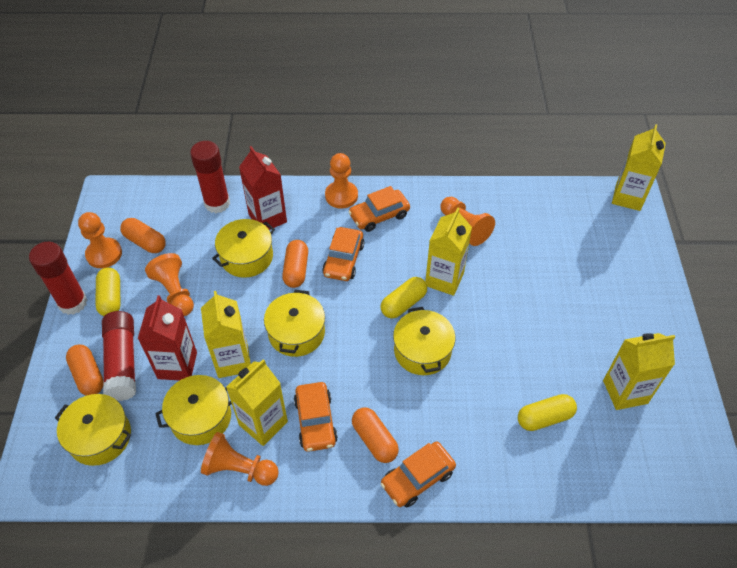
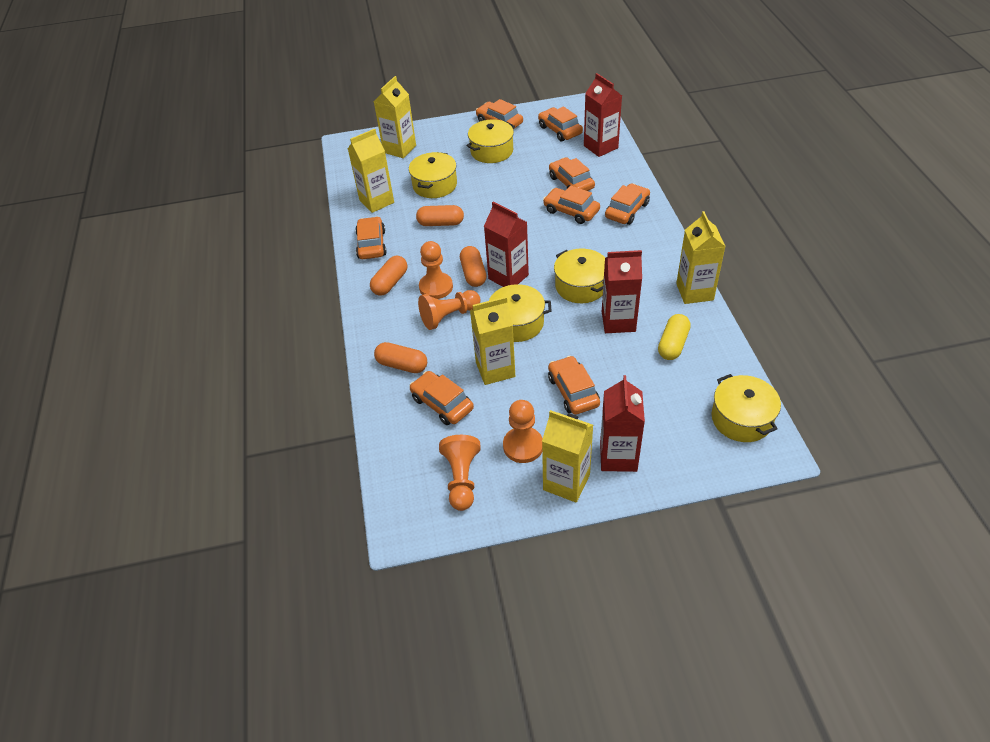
orange car: 4 -> 8
orange pawn: 5 -> 4
red carton: 2 -> 4
red glue stick: 3 -> 0
yellow capsule: 3 -> 1

